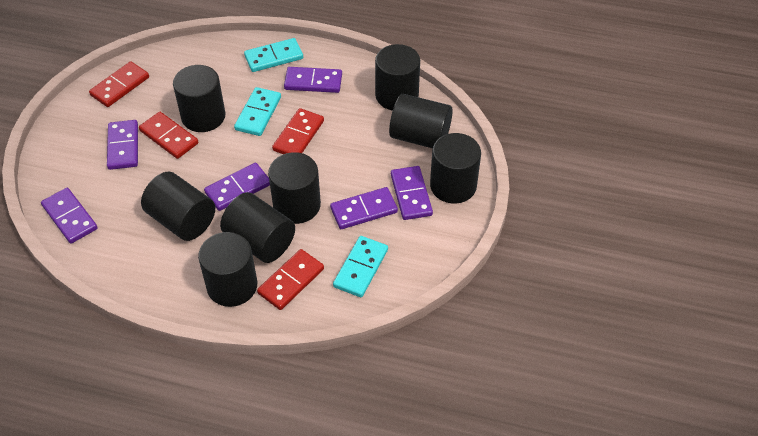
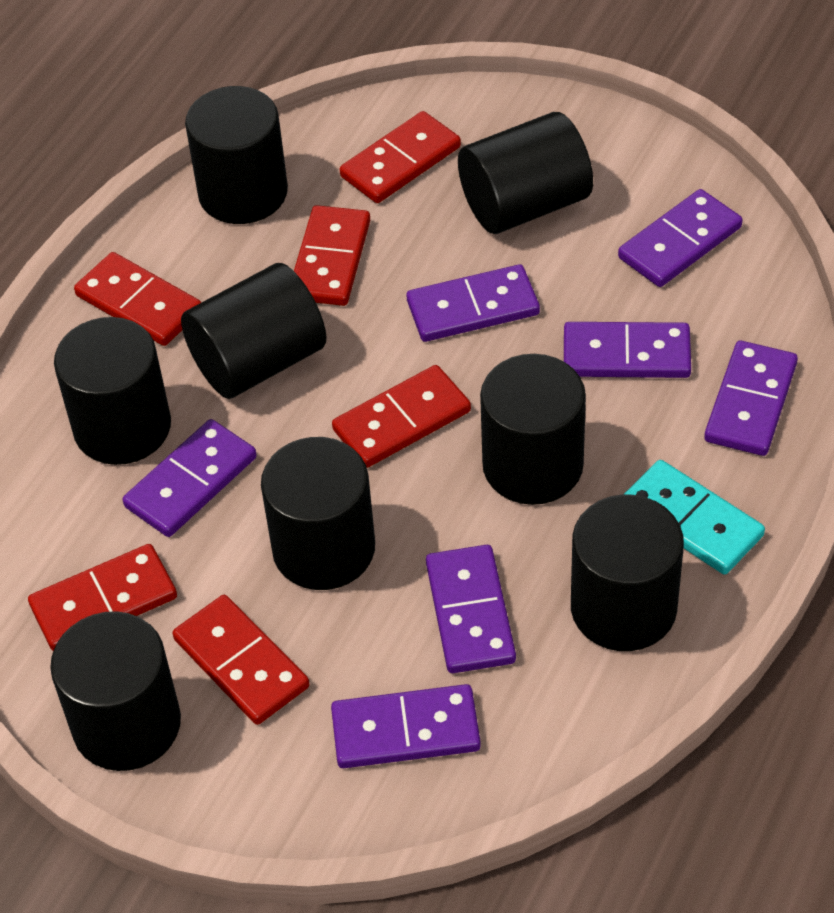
purple domino: 6 -> 7
red domino: 4 -> 6
turquoise domino: 3 -> 1

